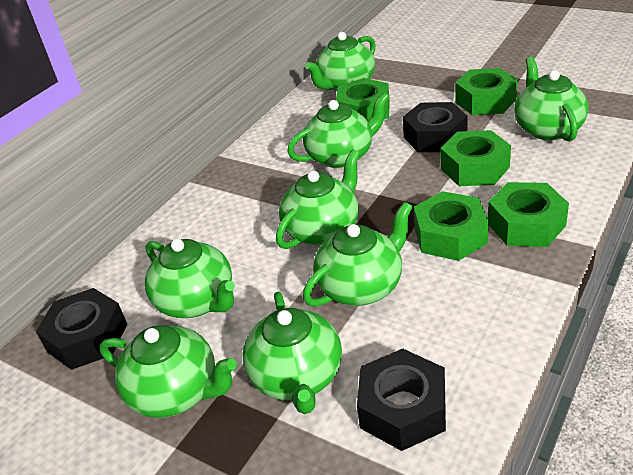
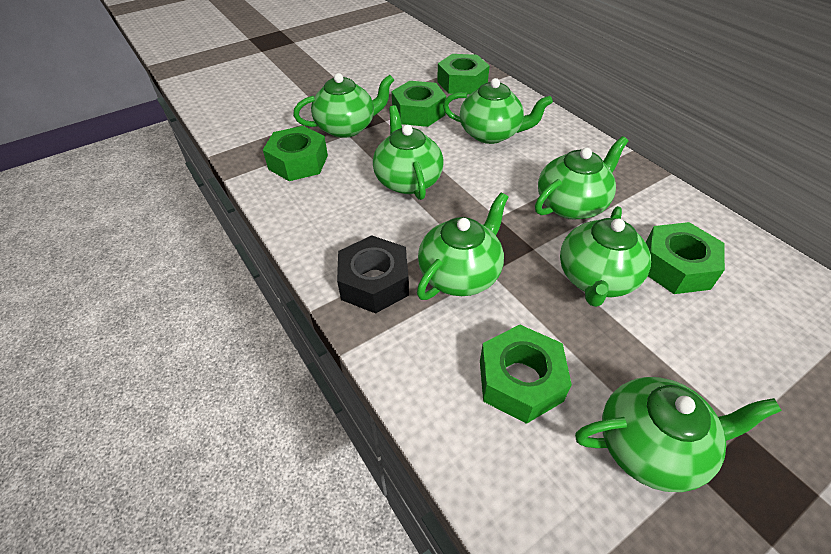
black nut: 3 -> 1
green teapot: 8 -> 7

